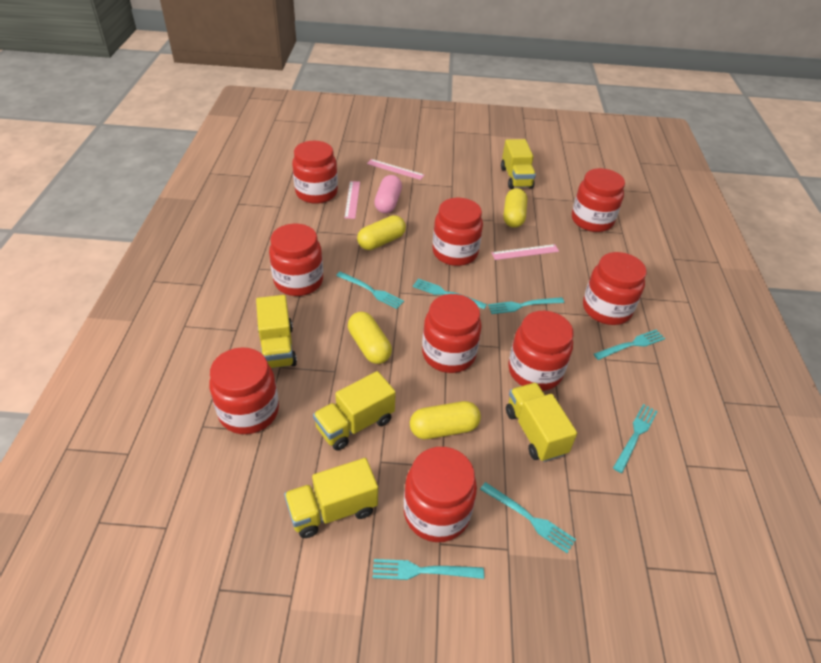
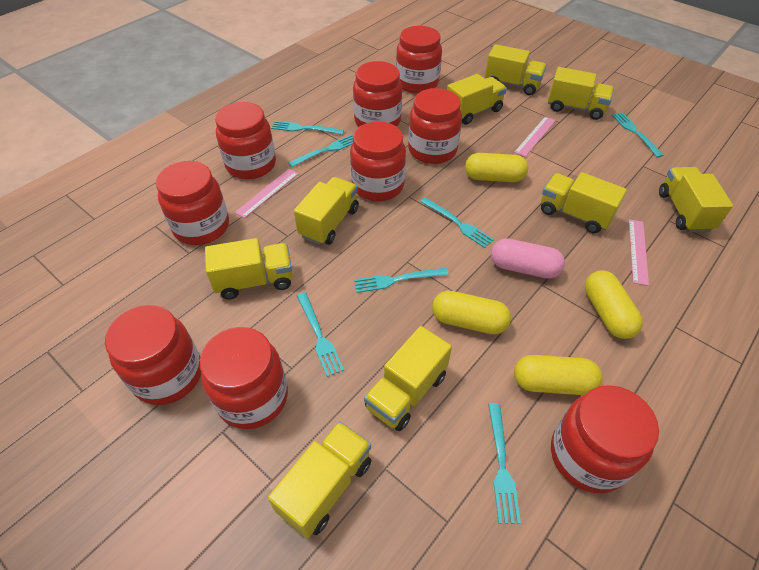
yellow truck: 5 -> 9

